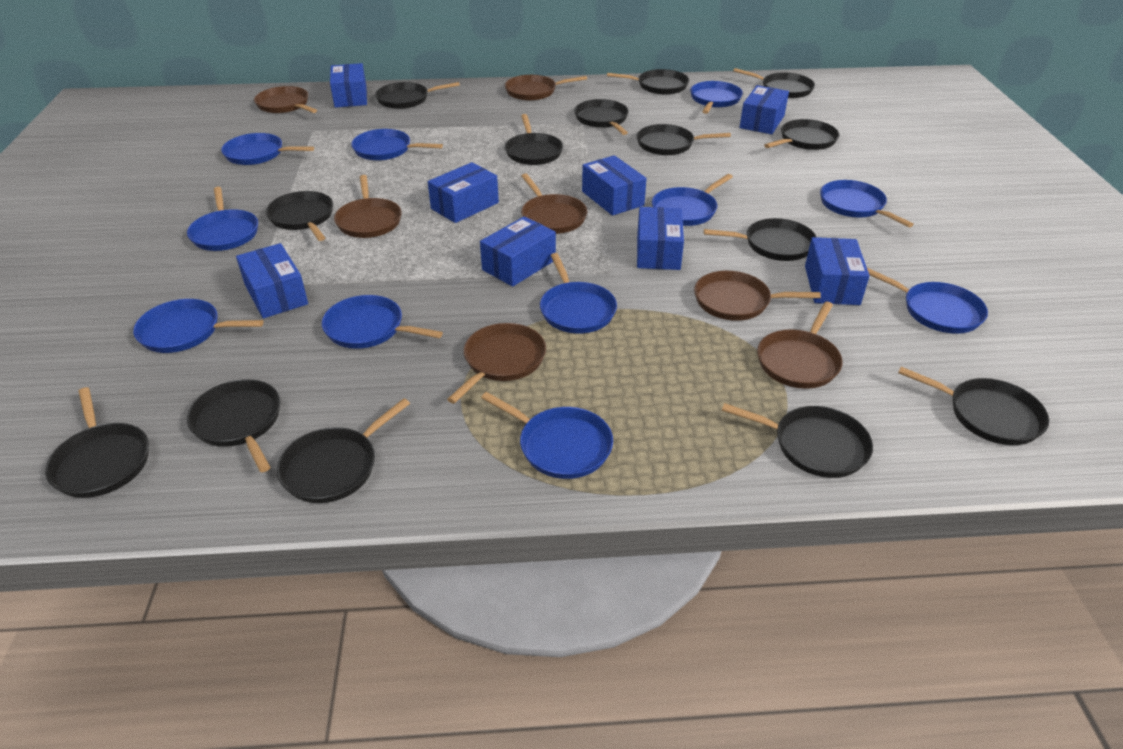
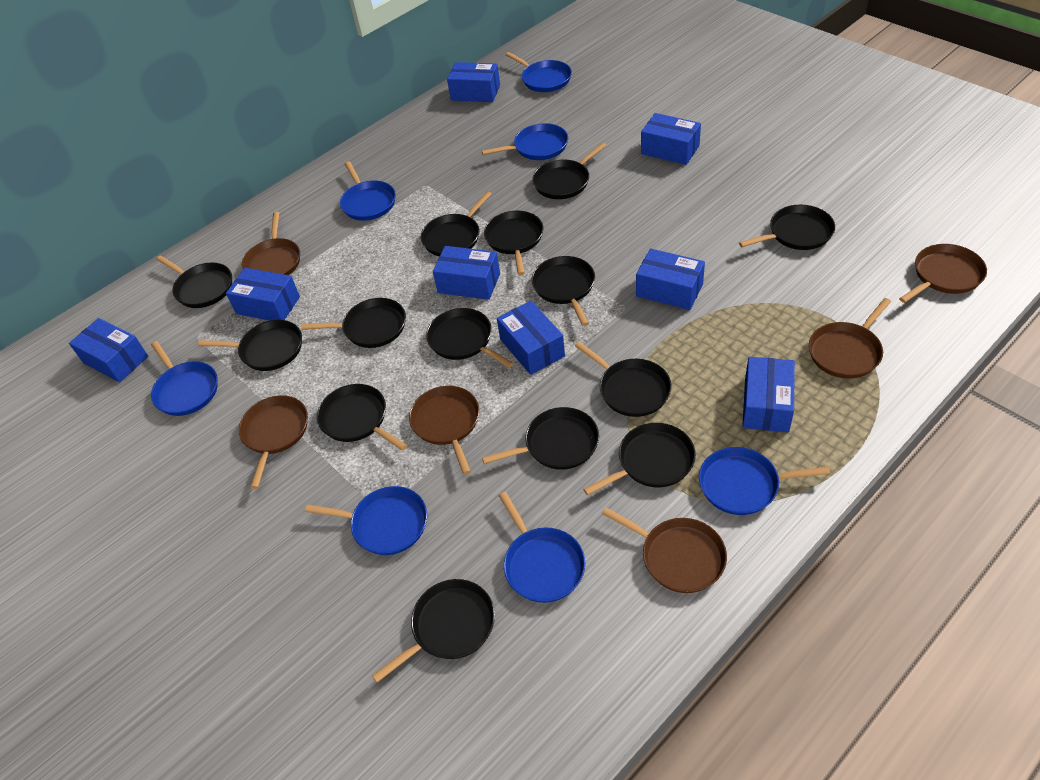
blue pan: 11 -> 7
brown pan: 7 -> 6

